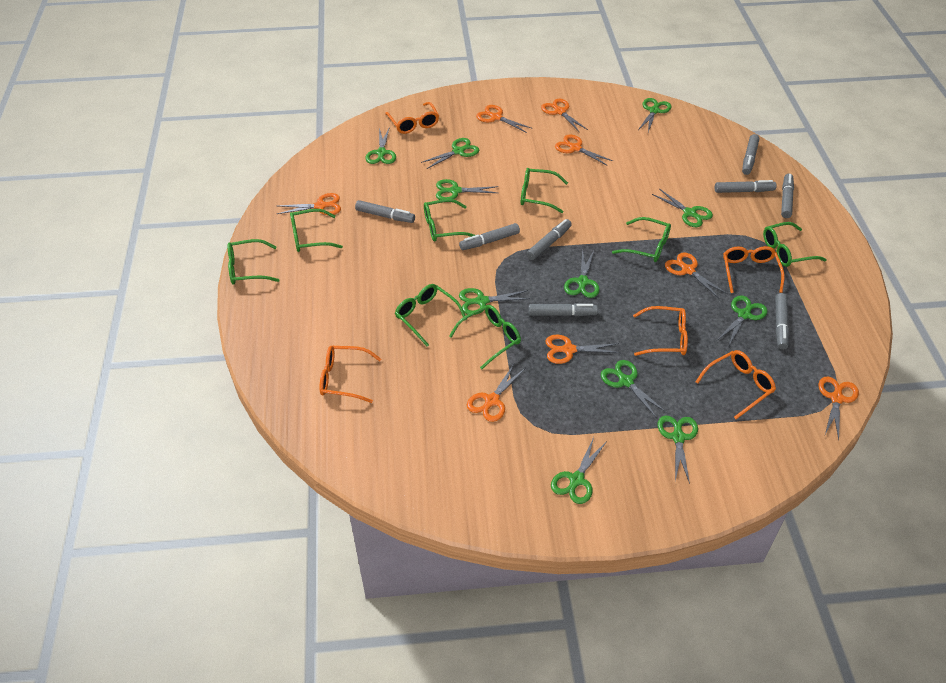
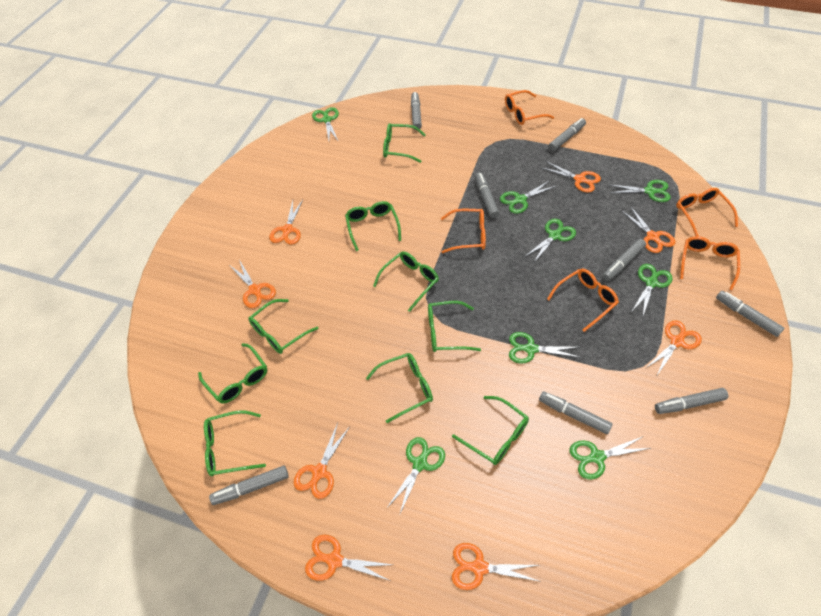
green glasses: 8 -> 9
green scissors: 11 -> 8

